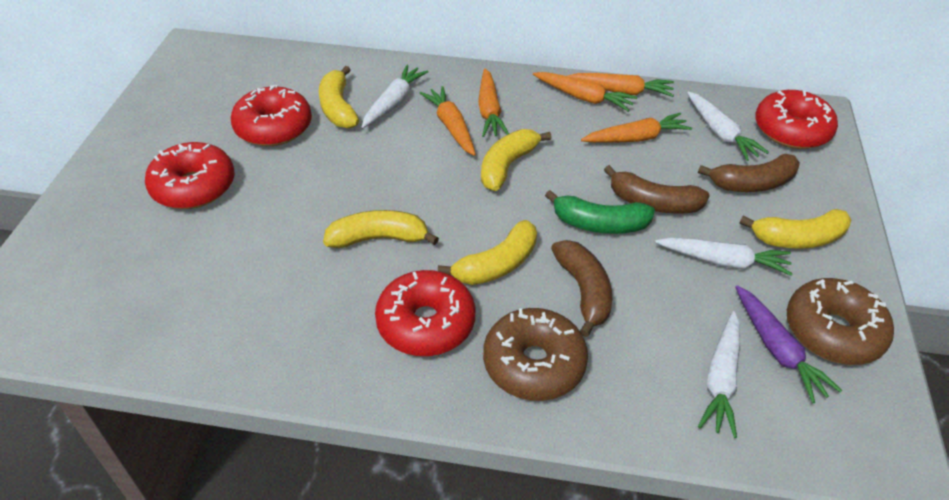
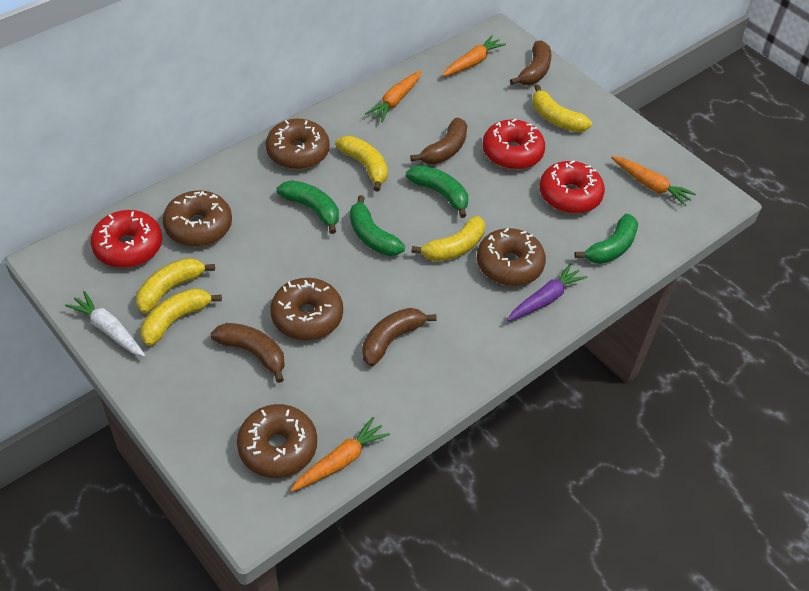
brown banana: 3 -> 4
brown donut: 2 -> 5
green banana: 1 -> 4
orange carrot: 5 -> 4
red donut: 4 -> 3
white carrot: 4 -> 1

